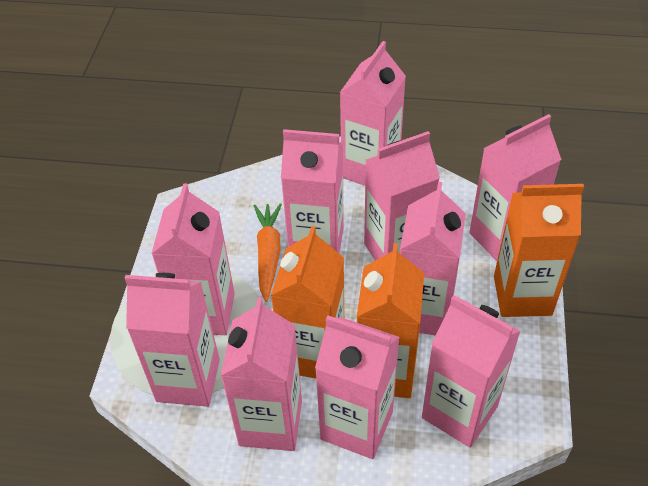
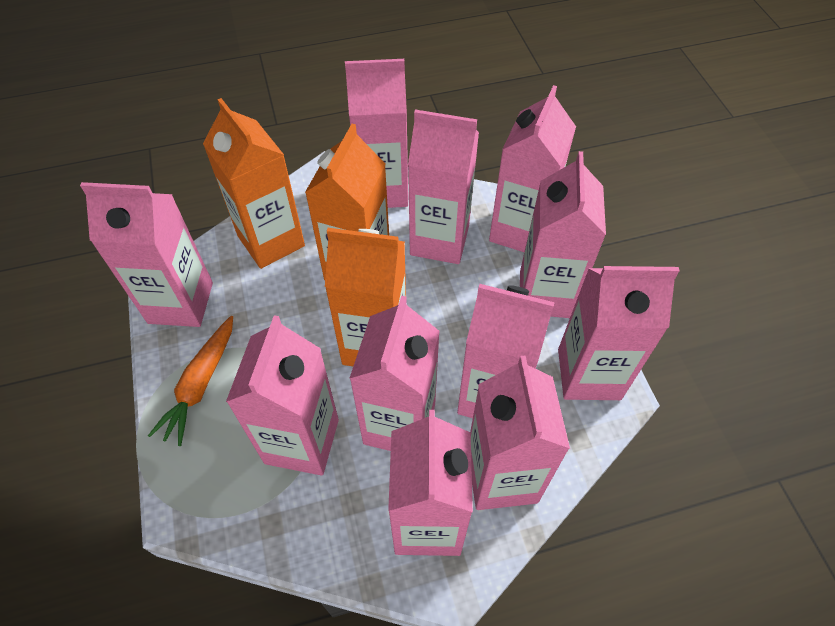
pink carton: 10 -> 11

